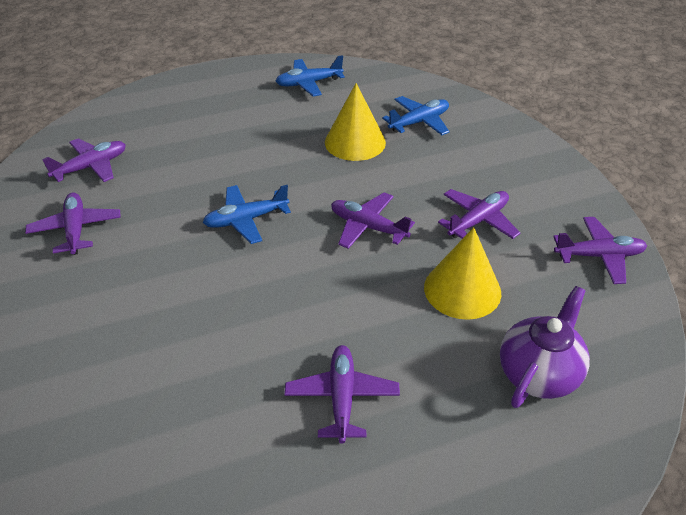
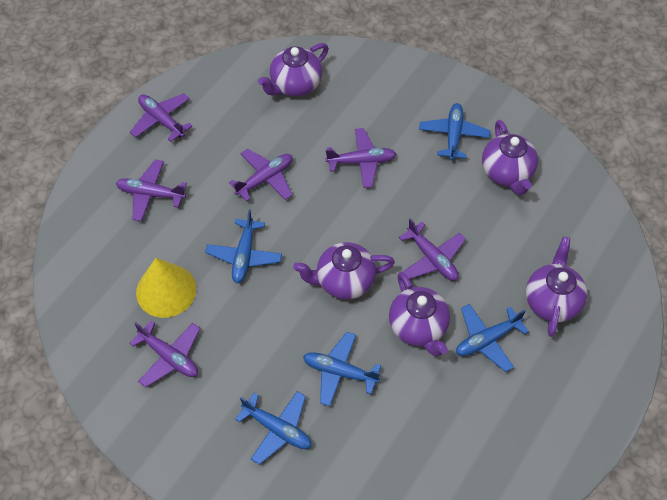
blue plane: 3 -> 5
purple teapot: 1 -> 5
yellow cone: 2 -> 1

